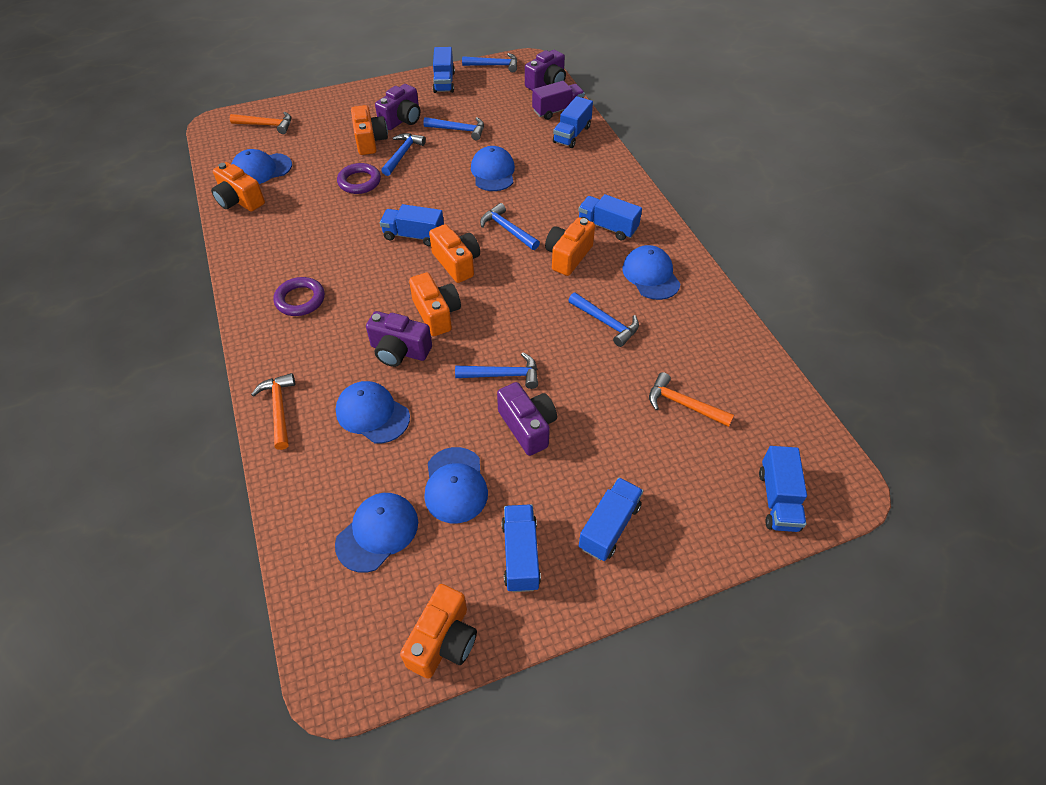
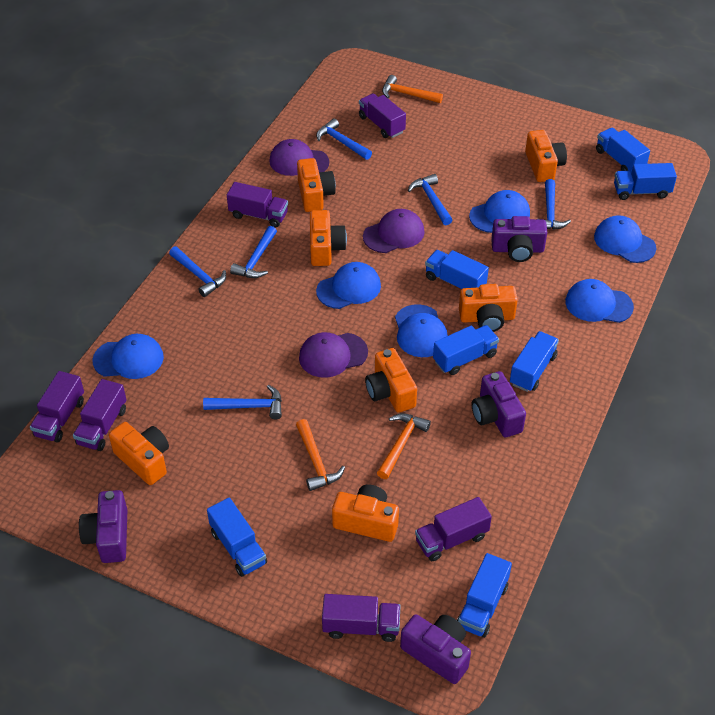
orange camera: 6 -> 7
purple cap: 0 -> 3
purple ring: 2 -> 0
purple truck: 1 -> 6

